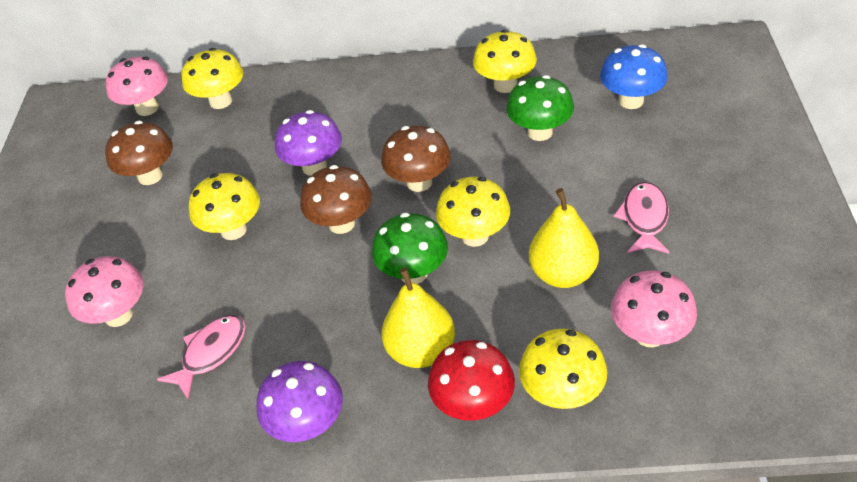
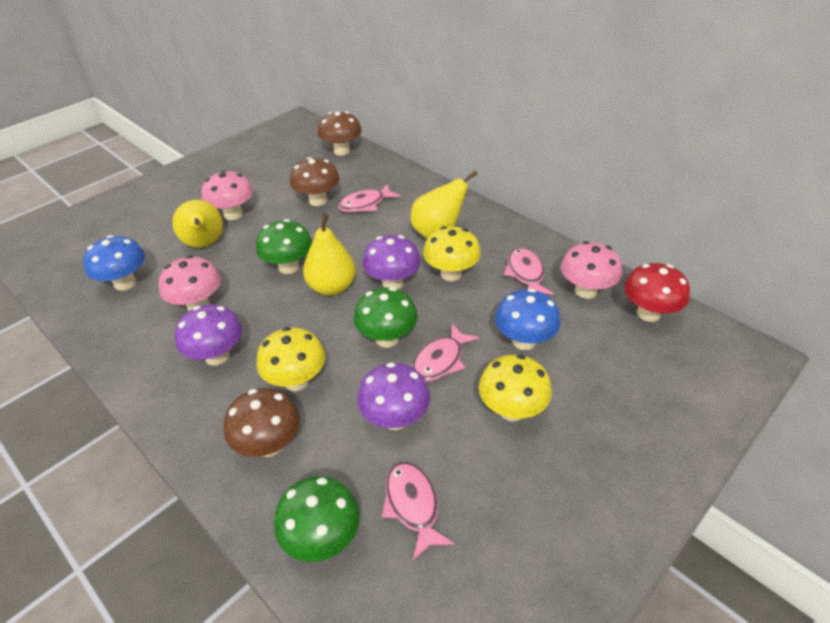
blue mushroom: 1 -> 2
green mushroom: 2 -> 3
pink fish: 2 -> 4
purple mushroom: 2 -> 3
yellow mushroom: 5 -> 3
yellow pear: 2 -> 3

